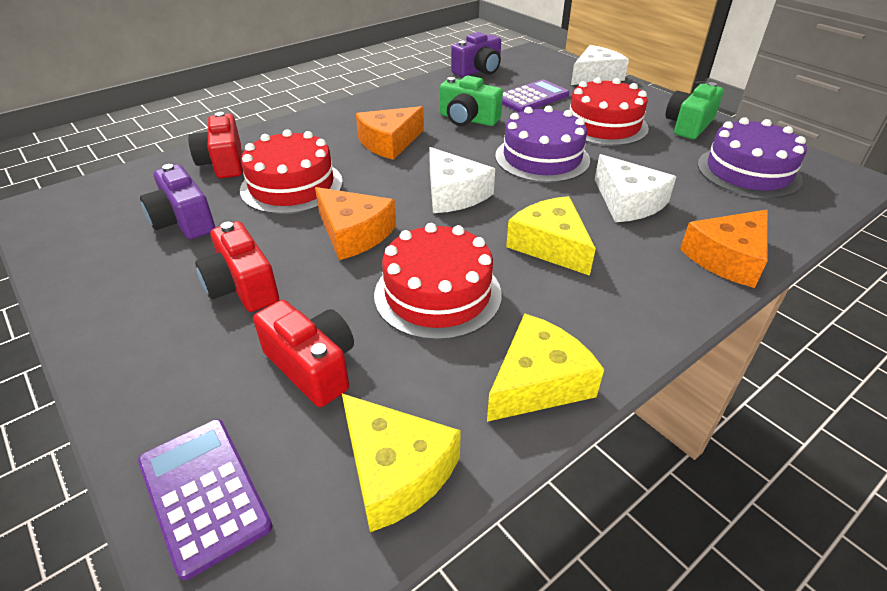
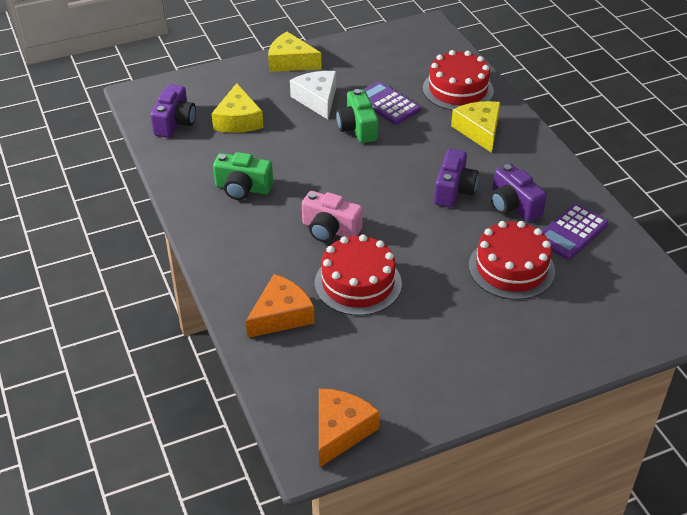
orange cheese: 3 -> 2
pink camera: 0 -> 1
purple cake: 2 -> 0
purple camera: 2 -> 3
red camera: 3 -> 0
white cheese: 3 -> 1

